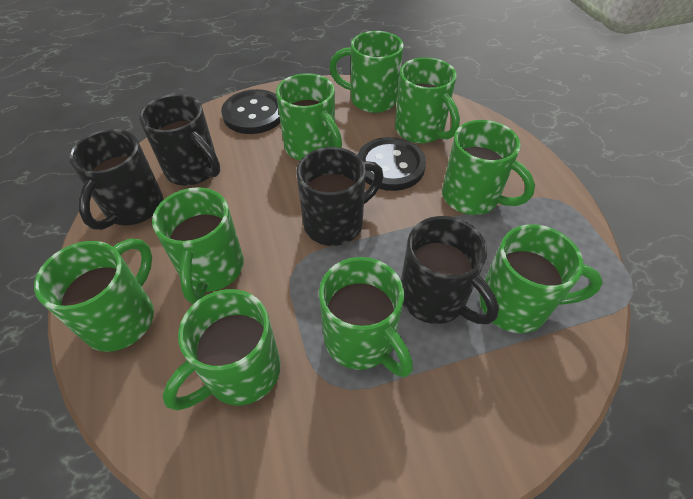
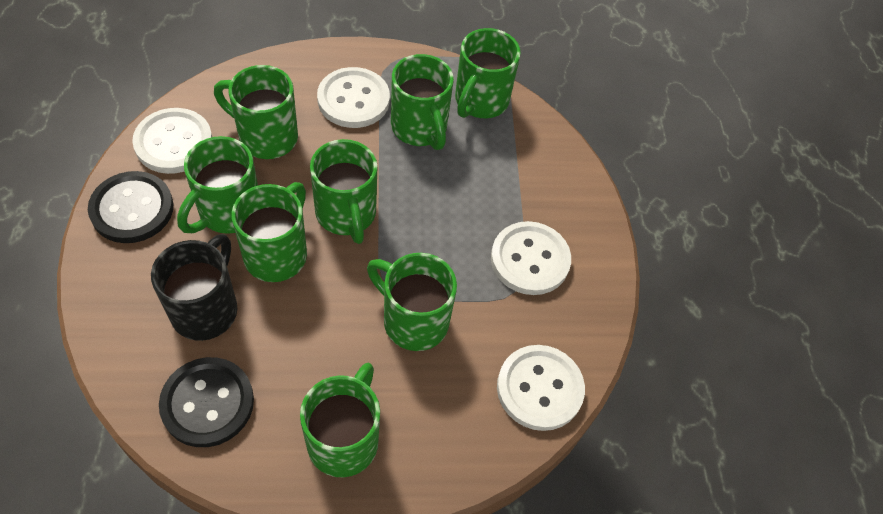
black mug: 4 -> 1
green mug: 9 -> 8
white button: 0 -> 4

